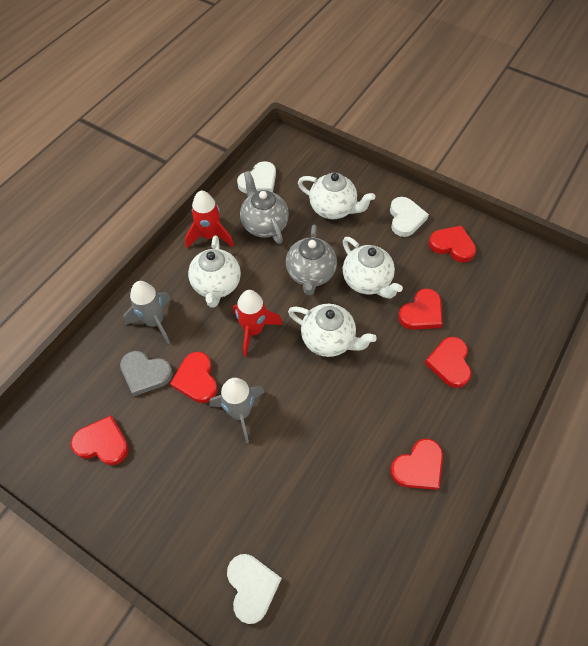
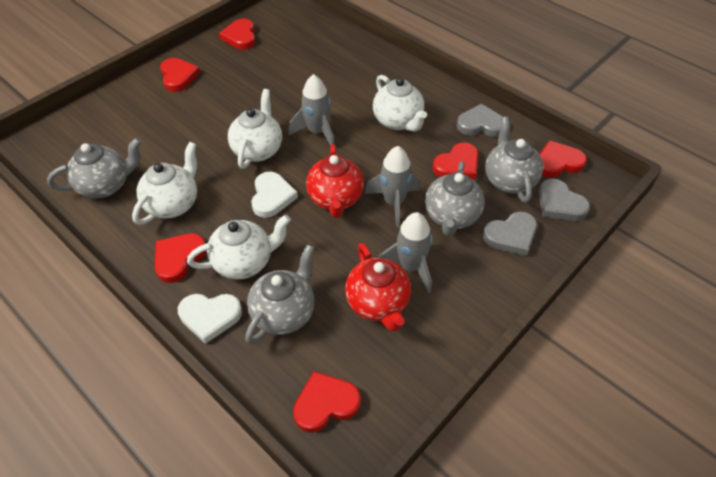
grey heart: 1 -> 3
grey rocket: 2 -> 3
grey teapot: 2 -> 4
red rocket: 2 -> 0
red teapot: 0 -> 2
white heart: 3 -> 2

